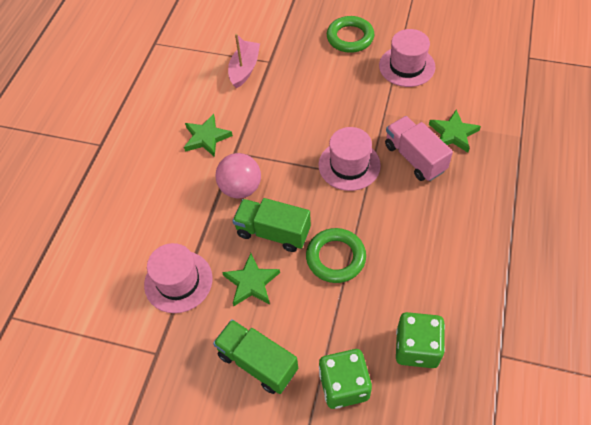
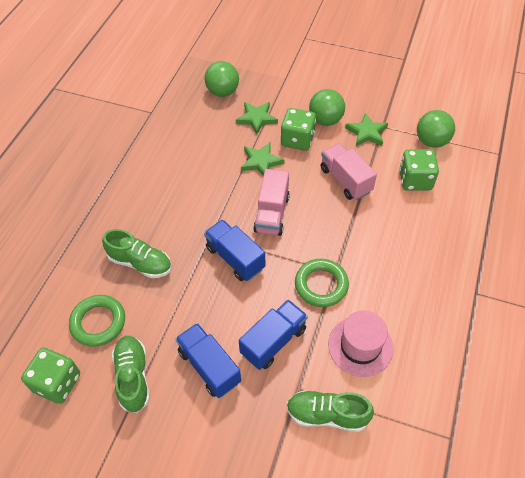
blue truck: 0 -> 3
green ball: 0 -> 3
green dice: 2 -> 3
green shoe: 0 -> 3
green truck: 2 -> 0
pink ball: 1 -> 0
pink boat: 1 -> 0
pink hat: 3 -> 1
pink truck: 1 -> 2

